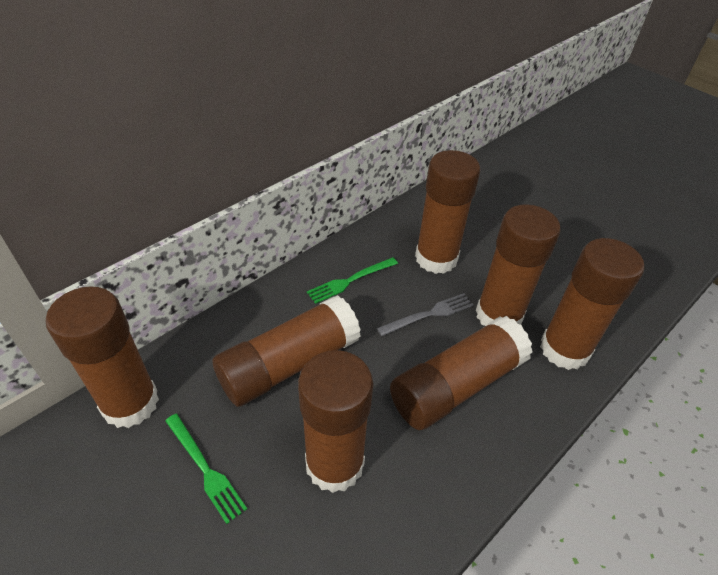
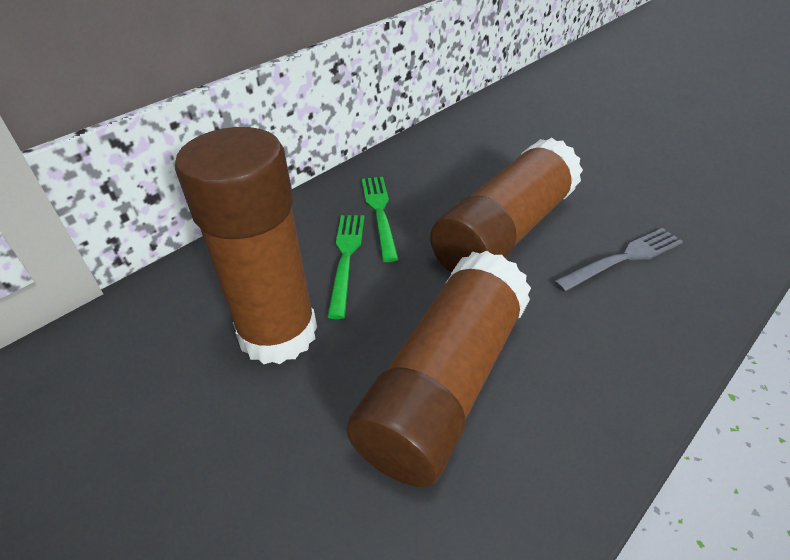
brown glue stick: 7 -> 3

